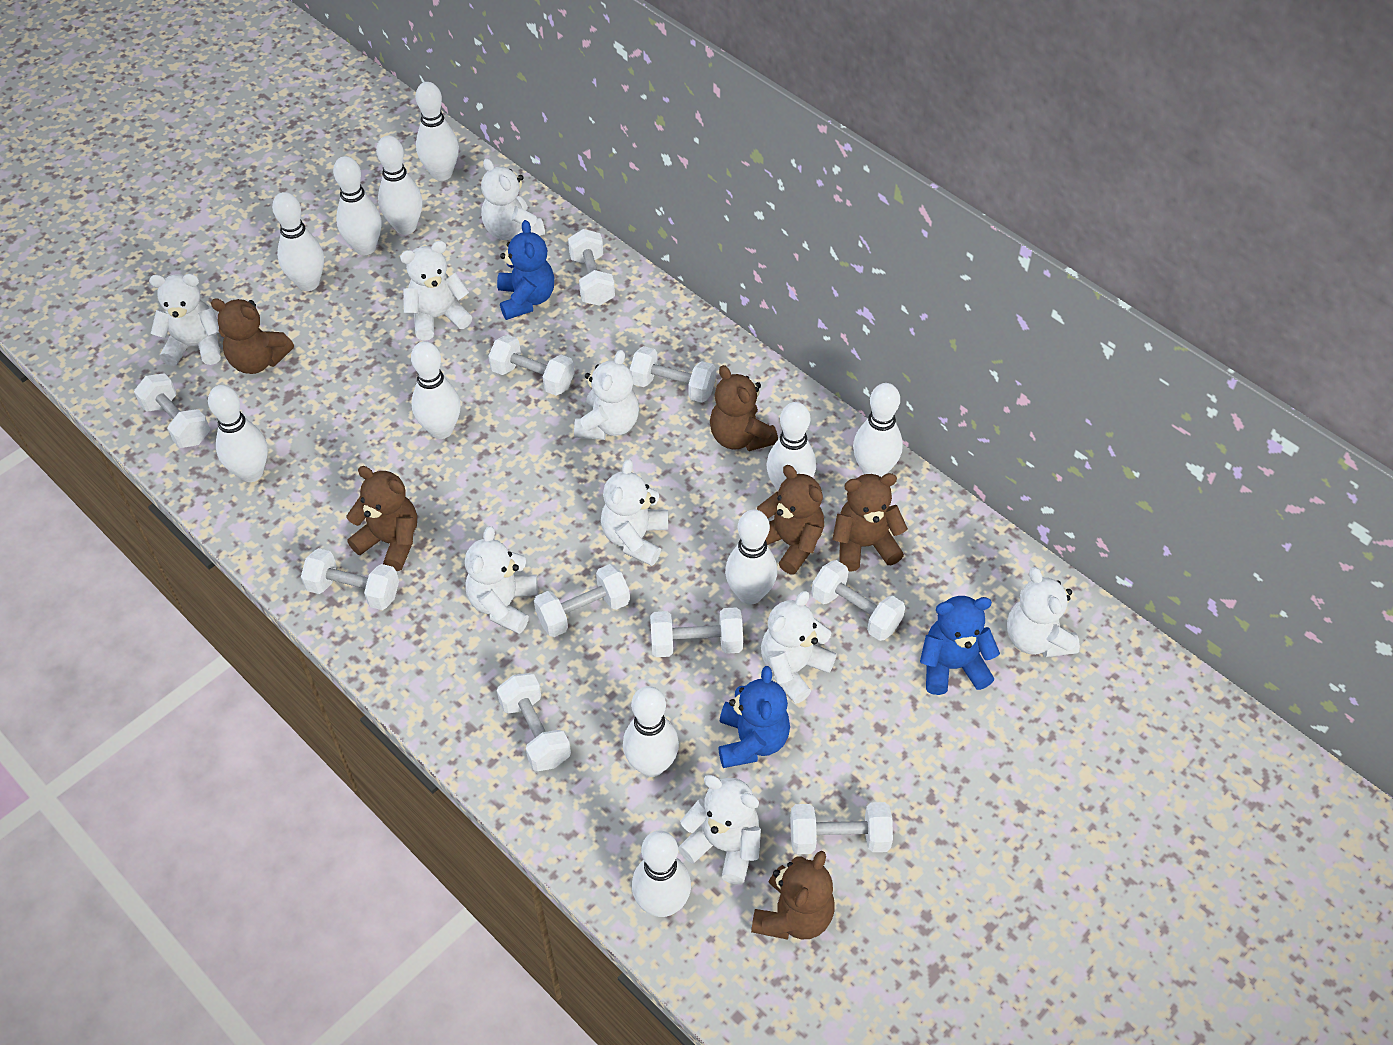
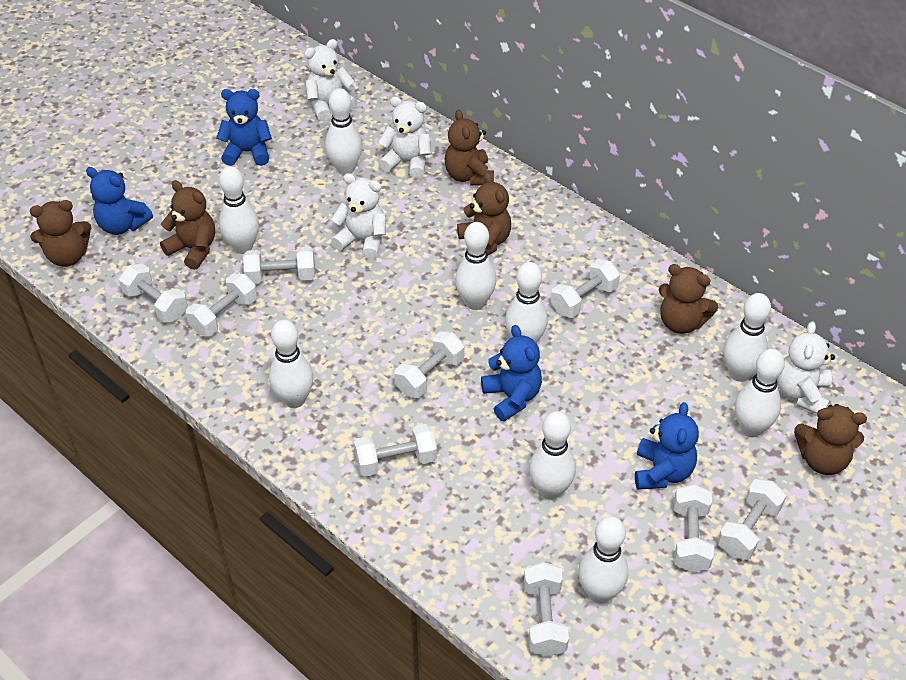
blue teddy bear: 3 -> 4
white bowling pin: 11 -> 9
white dumbbell: 10 -> 9
white teddy bear: 9 -> 4

